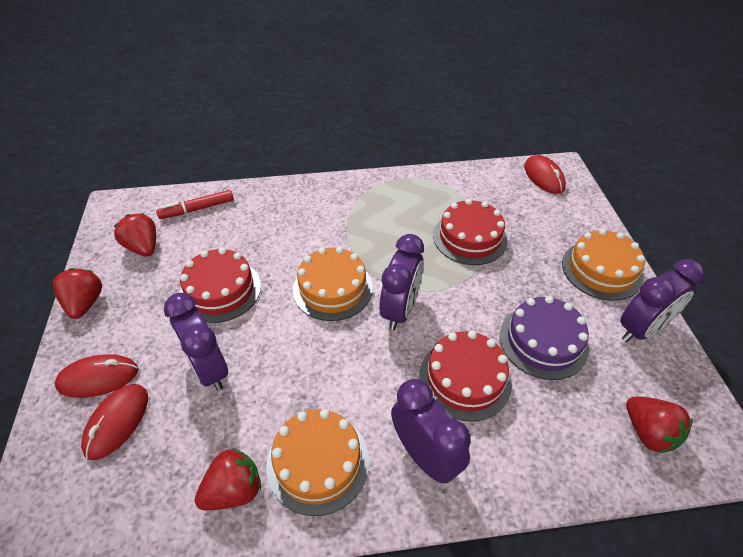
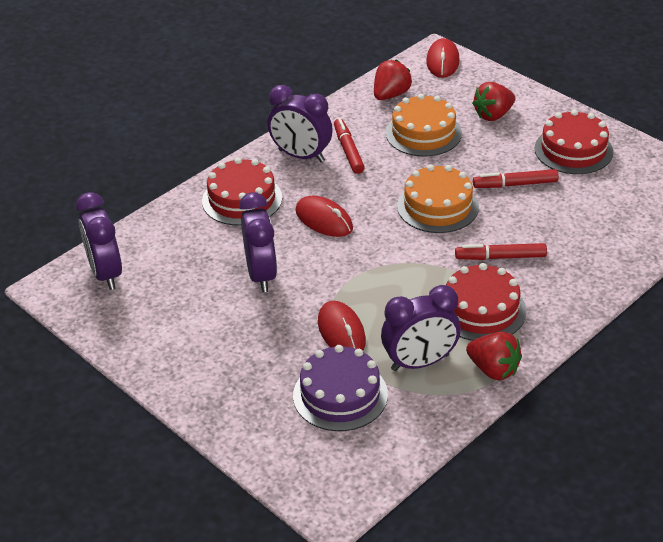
orange cake: 3 -> 2
red marker: 1 -> 3
red strawberry: 4 -> 3

